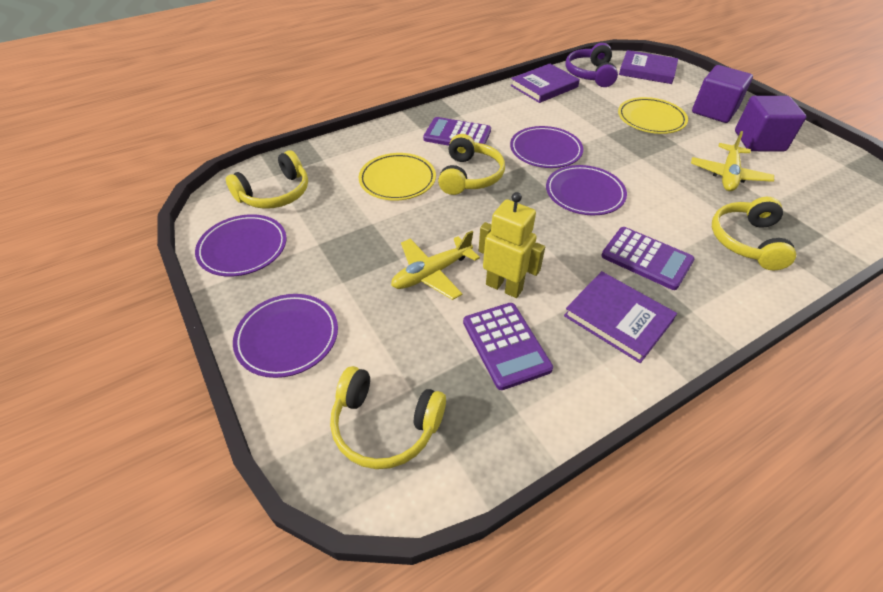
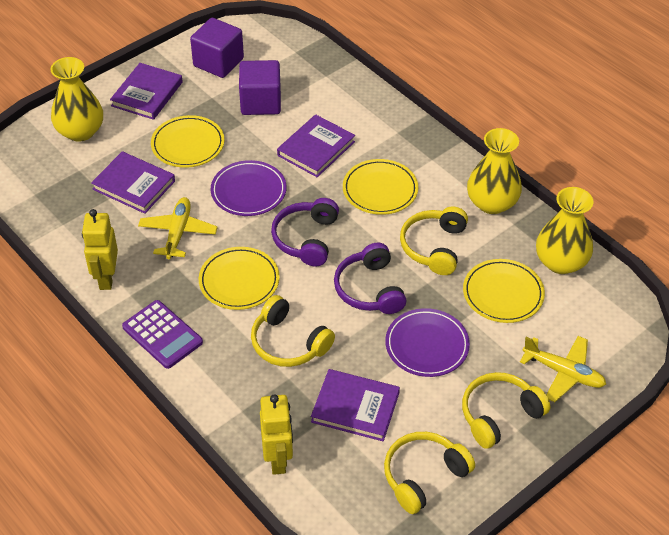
purple book: 3 -> 4
purple calculator: 3 -> 1
purple headphones: 1 -> 2
purple plate: 4 -> 2
yellow plate: 2 -> 4
yellow robot: 1 -> 2
yellow vase: 0 -> 3

